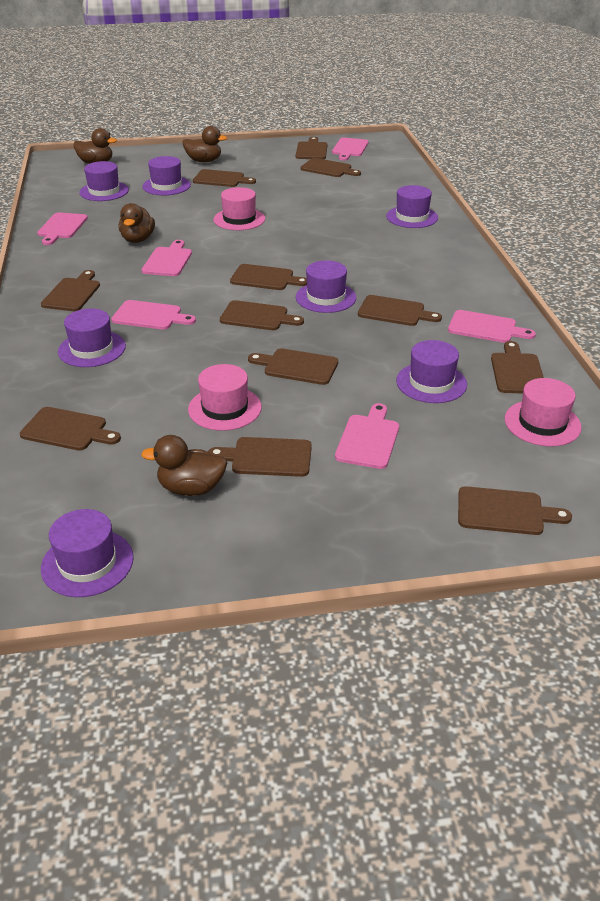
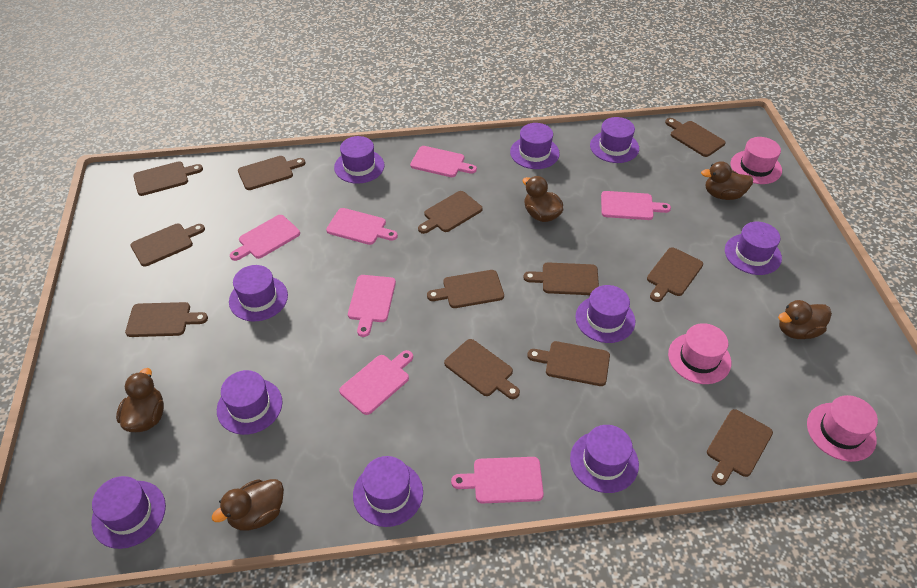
brown duck: 4 -> 5
pink cutting board: 6 -> 7
purple hat: 7 -> 10

